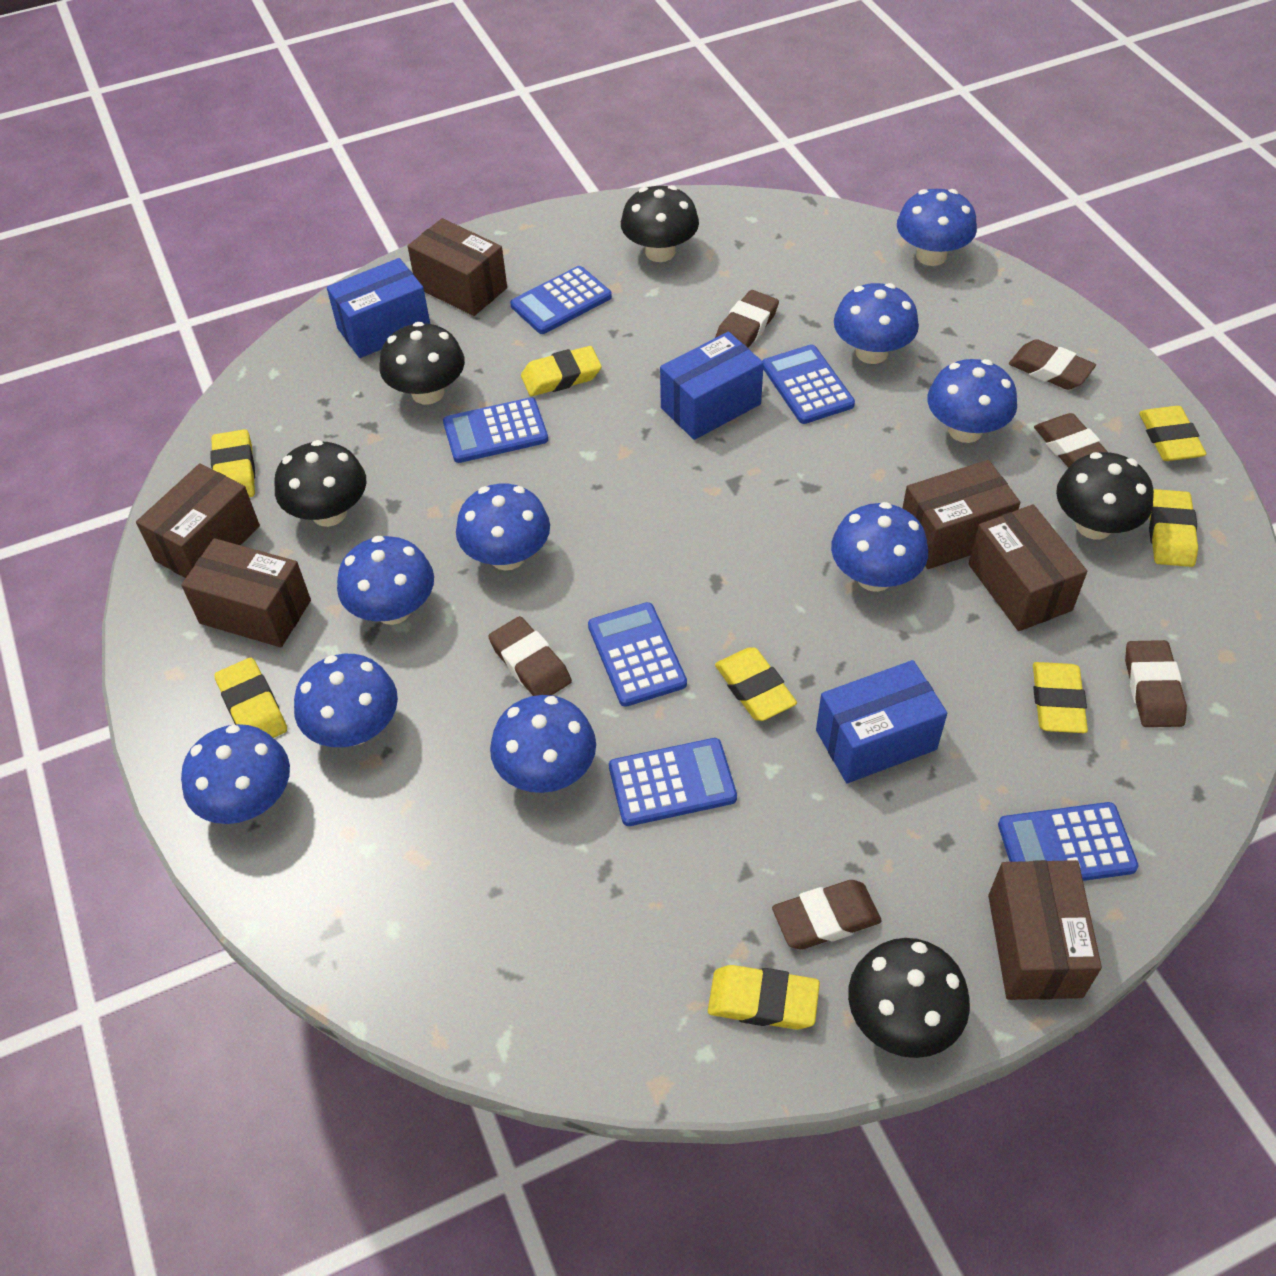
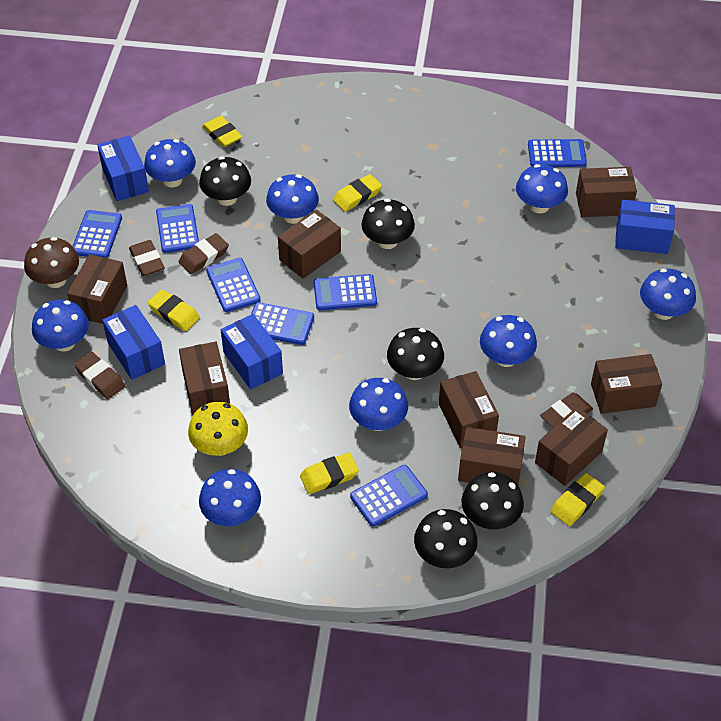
blue box: 3 -> 4
blue calculator: 6 -> 7
blue mushroom: 9 -> 8
brown box: 6 -> 8
brown eraser: 6 -> 4
brown mushroom: 0 -> 1
yellow eraser: 8 -> 5
yellow mushroom: 0 -> 1

